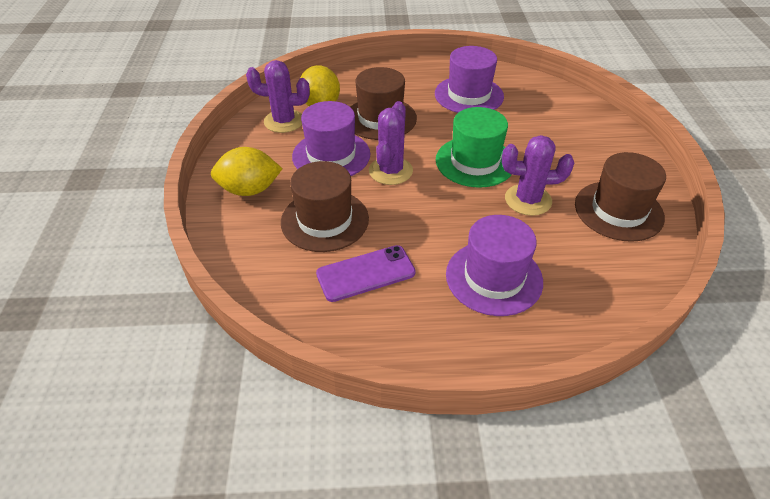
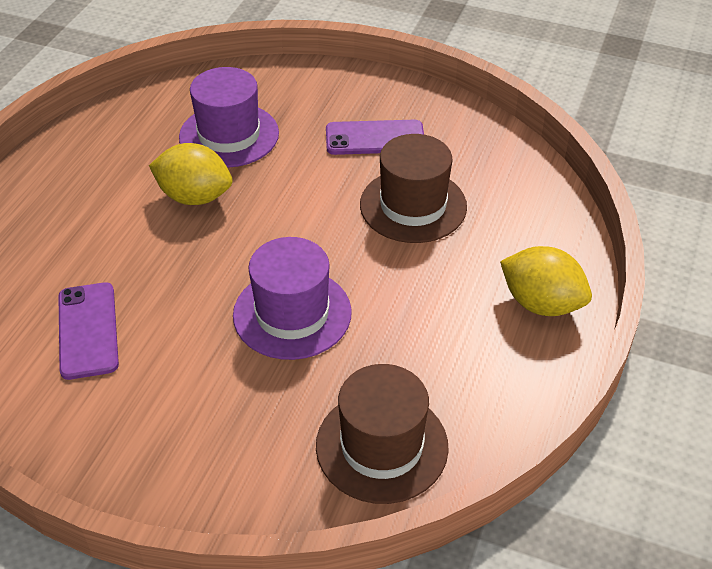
brown hat: 3 -> 2
green hat: 1 -> 0
purple cactus: 3 -> 0
purple hat: 3 -> 2
purple phone: 1 -> 2

